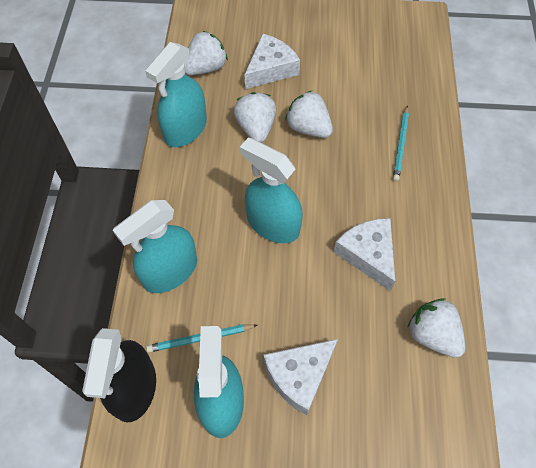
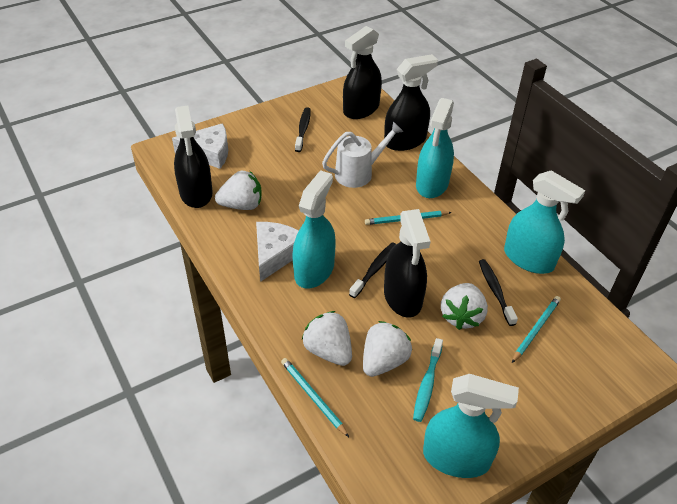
black spray bottle: 1 -> 4
black toothbrush: 0 -> 3
turquoise pencil: 2 -> 3
turquoise toothbrush: 0 -> 1
white cheese: 3 -> 2
white watering can: 0 -> 1

